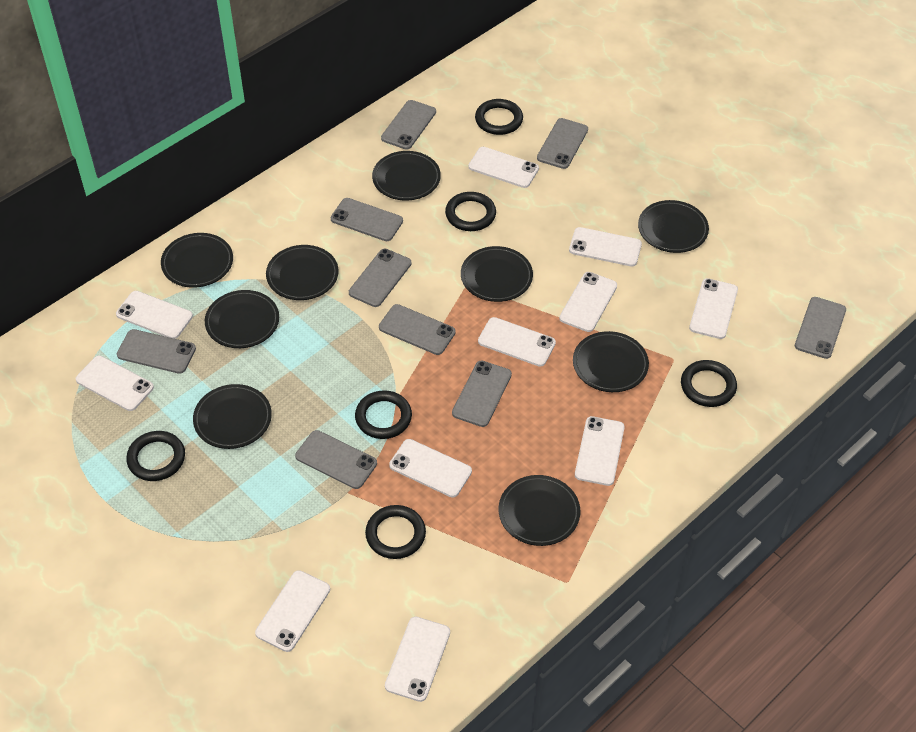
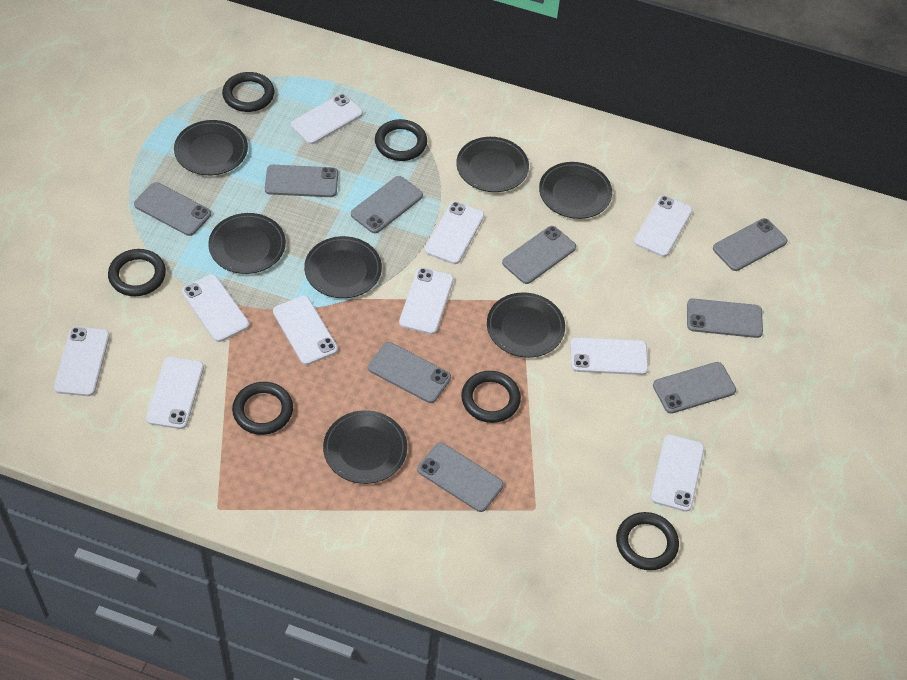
black plate: 9 -> 7
white phone: 11 -> 10

